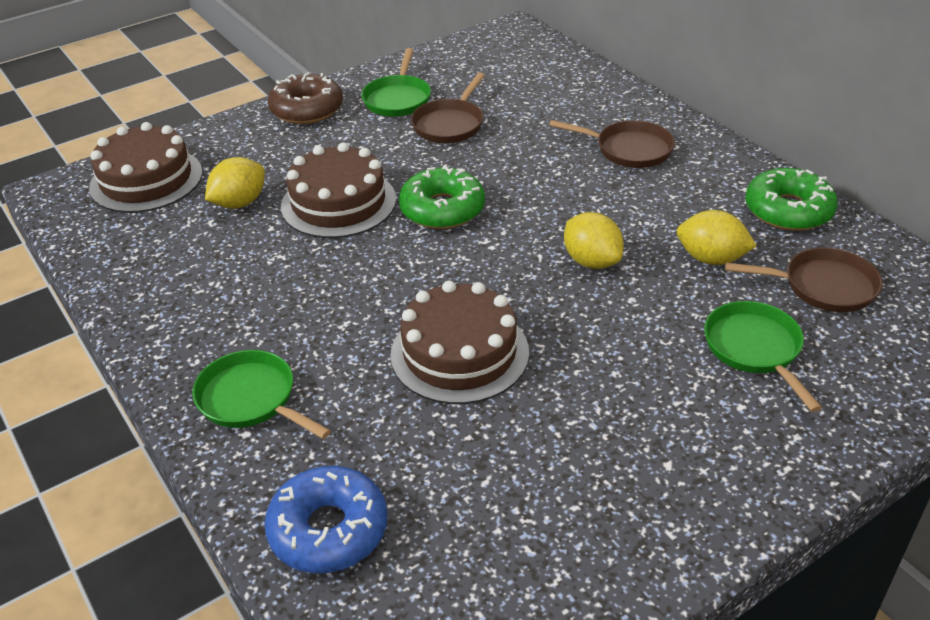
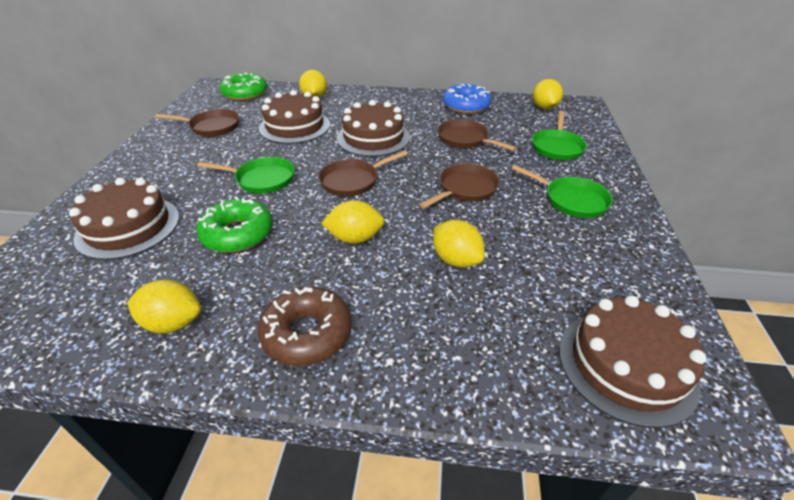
brown cake: 3 -> 4
brown pan: 3 -> 4
yellow lemon: 3 -> 5

